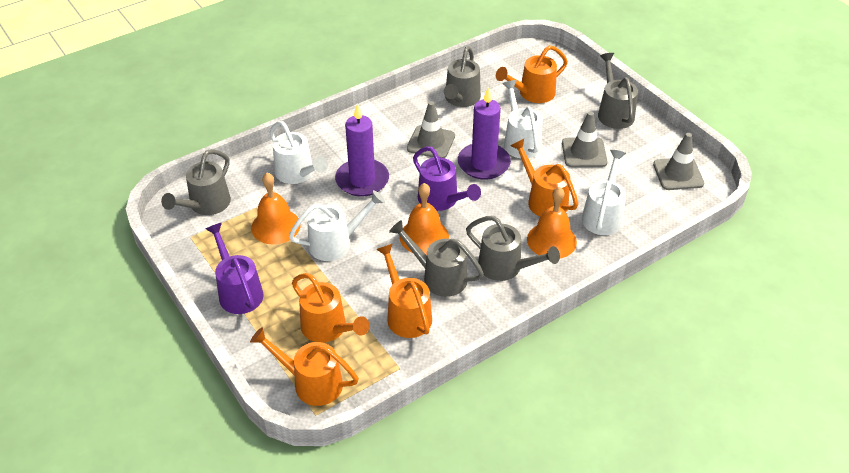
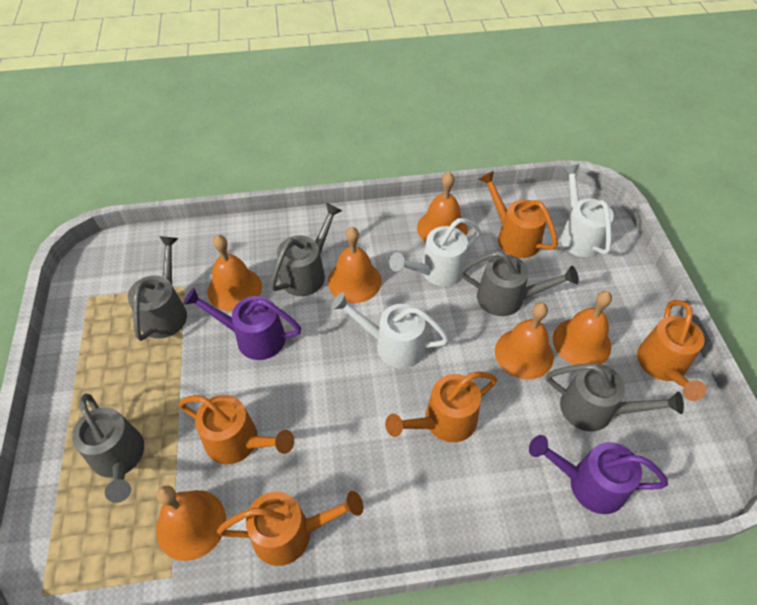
grey traffic cone: 3 -> 0
orange bell: 3 -> 6
purple candle: 2 -> 0
white watering can: 4 -> 3

